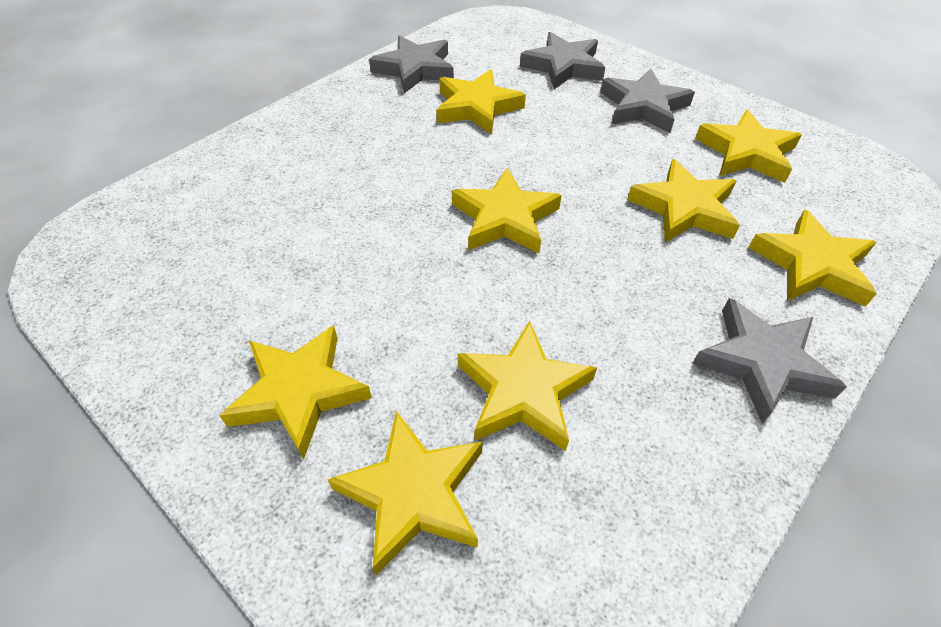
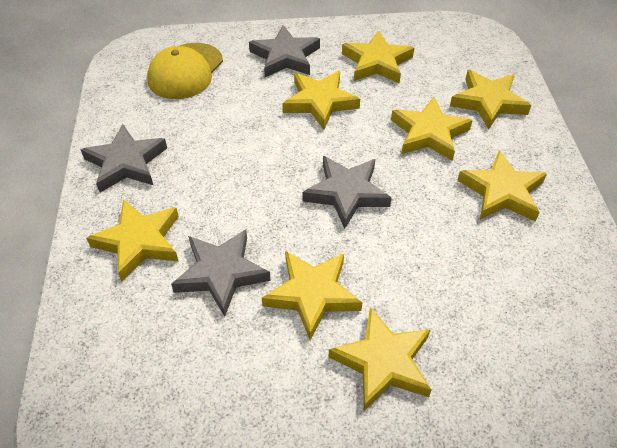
yellow cap: 0 -> 1

